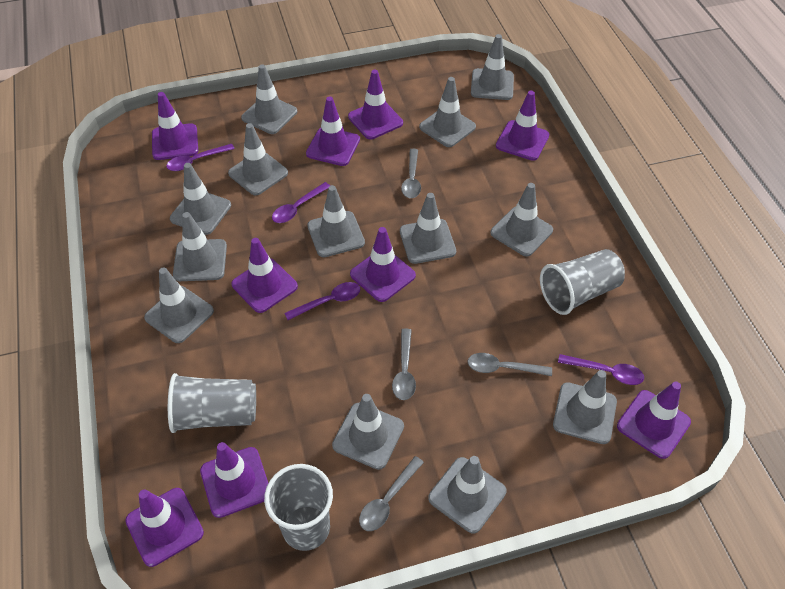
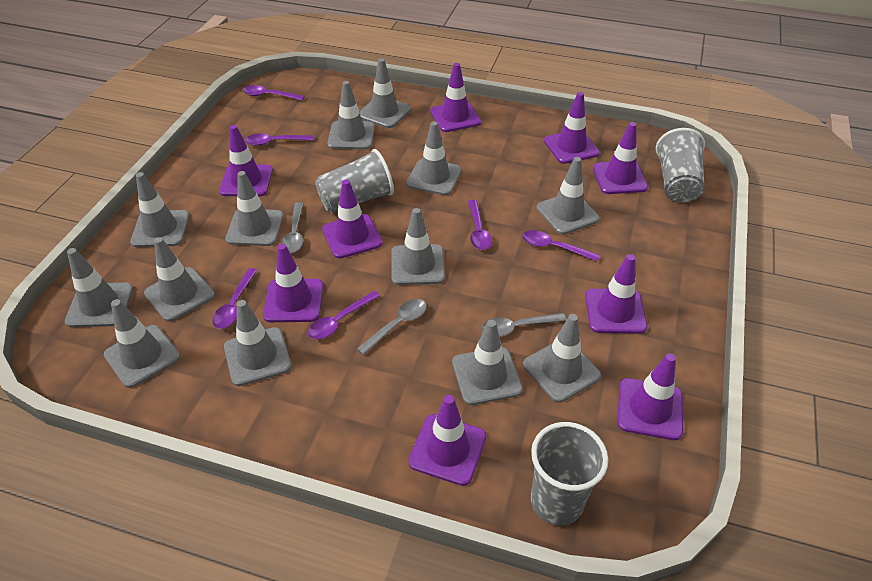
grey spoon: 4 -> 3
purple spoon: 4 -> 6

